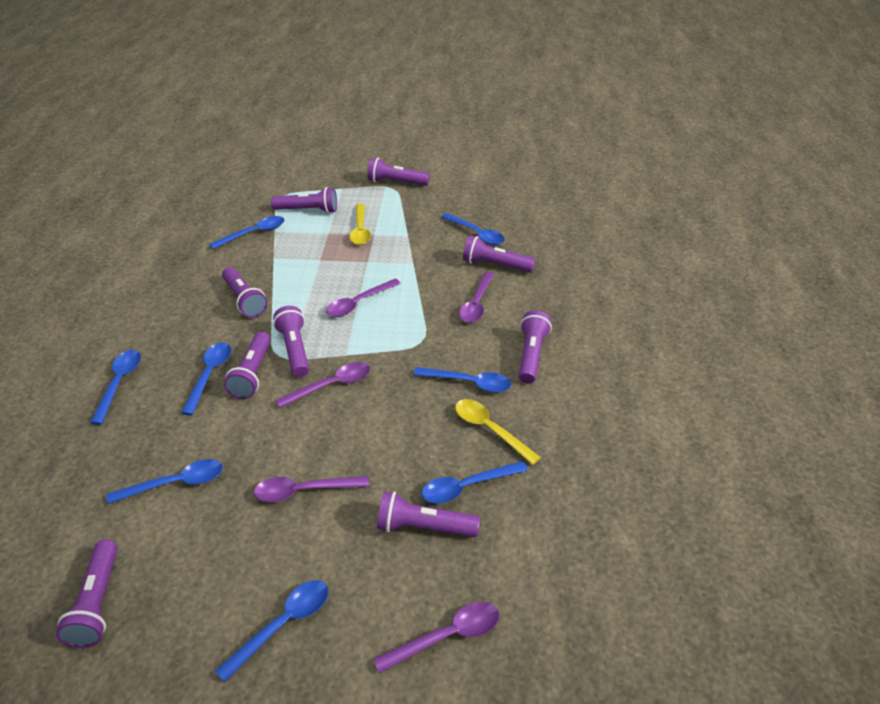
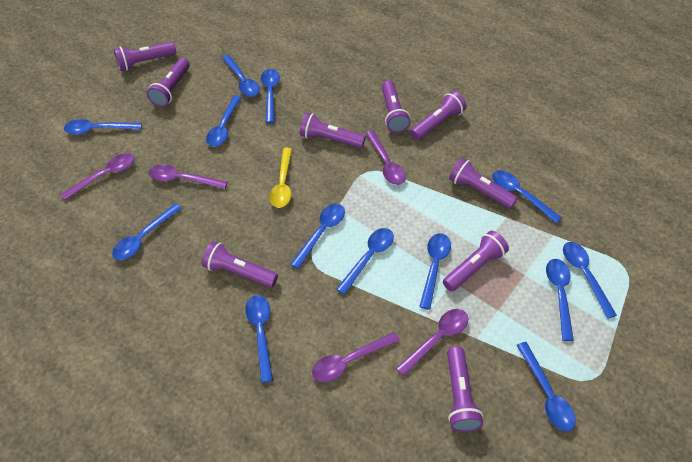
blue spoon: 8 -> 13
yellow spoon: 2 -> 1

